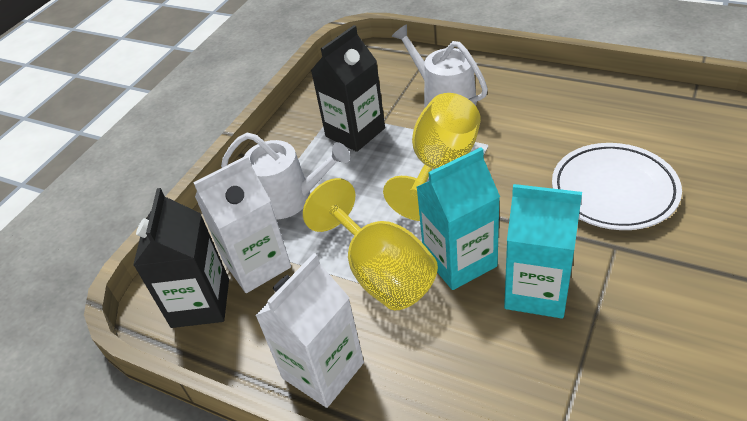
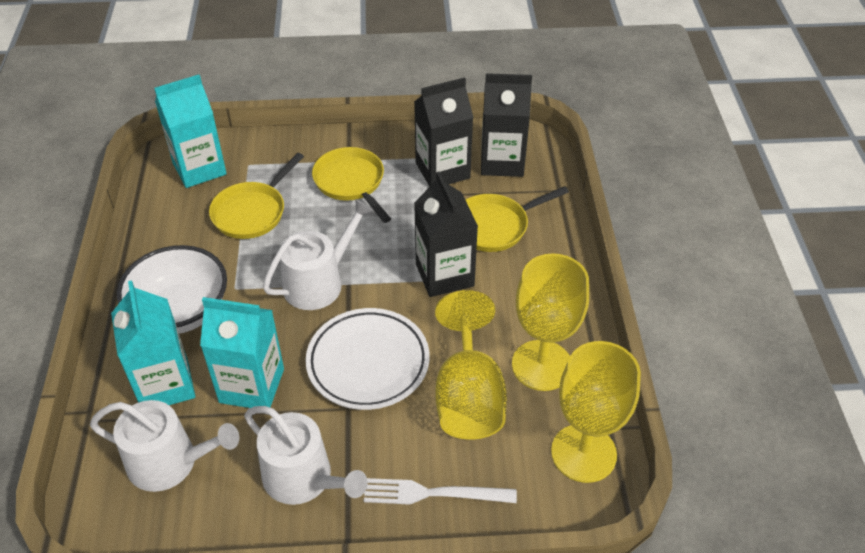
black carton: 2 -> 3
turquoise carton: 2 -> 3
white bowl: 0 -> 1
white carton: 2 -> 0
white fork: 0 -> 1
white watering can: 2 -> 3
yellow goblet: 2 -> 3
yellow pan: 0 -> 3

